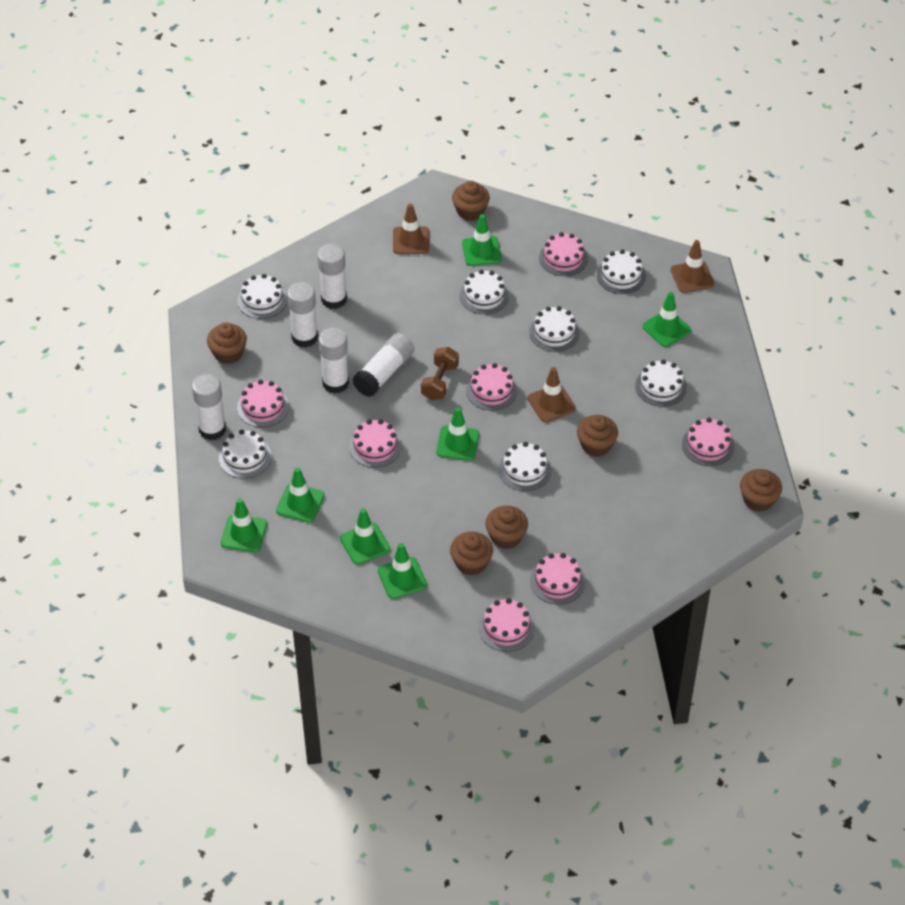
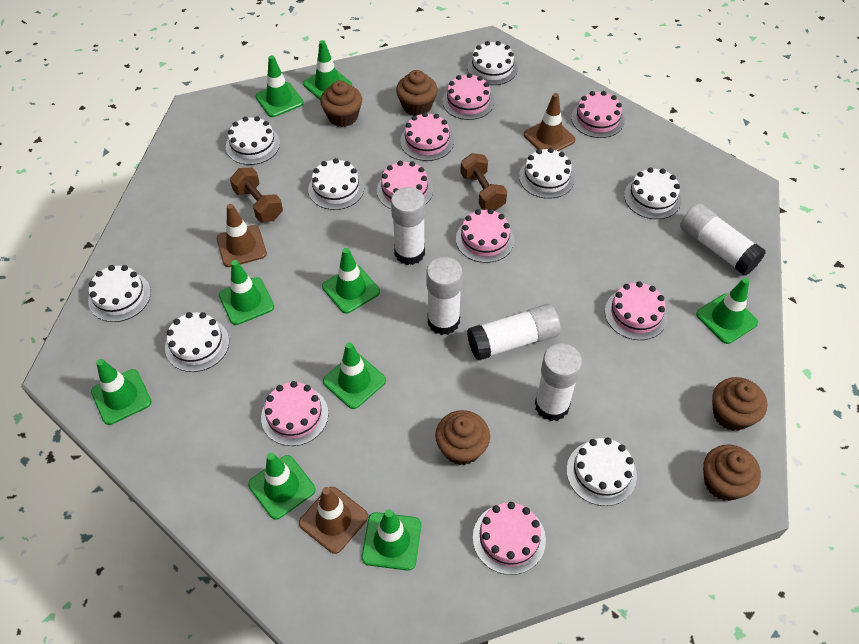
brown cupcake: 6 -> 5
brown dumbbell: 1 -> 2
green traffic cone: 7 -> 9
pink cake: 7 -> 8
white cake: 7 -> 8

